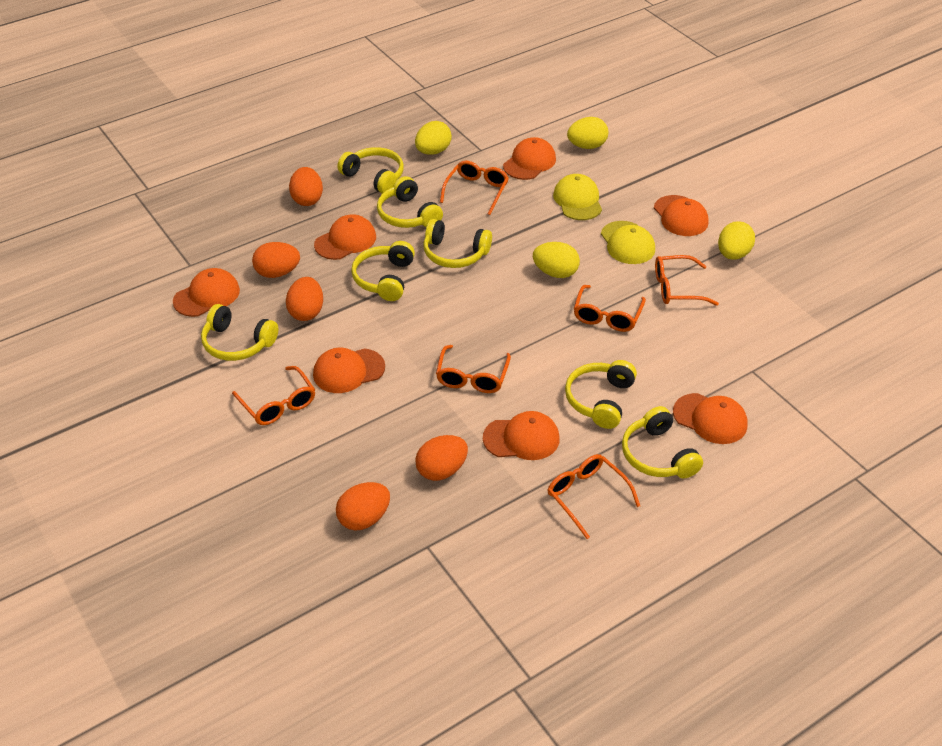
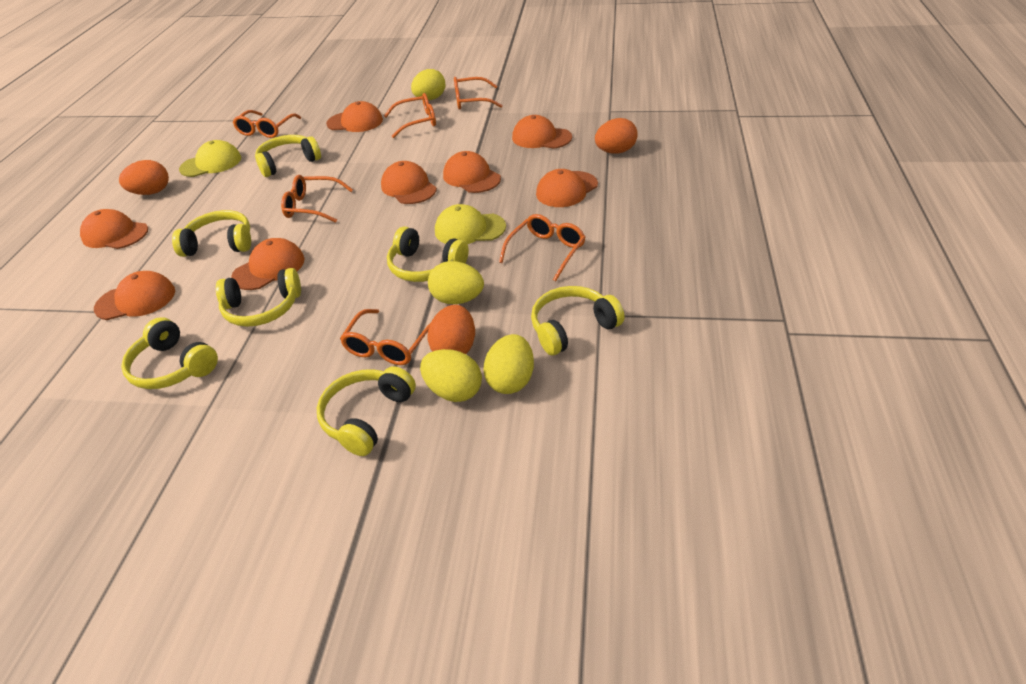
orange cap: 7 -> 8
orange egg: 5 -> 3

